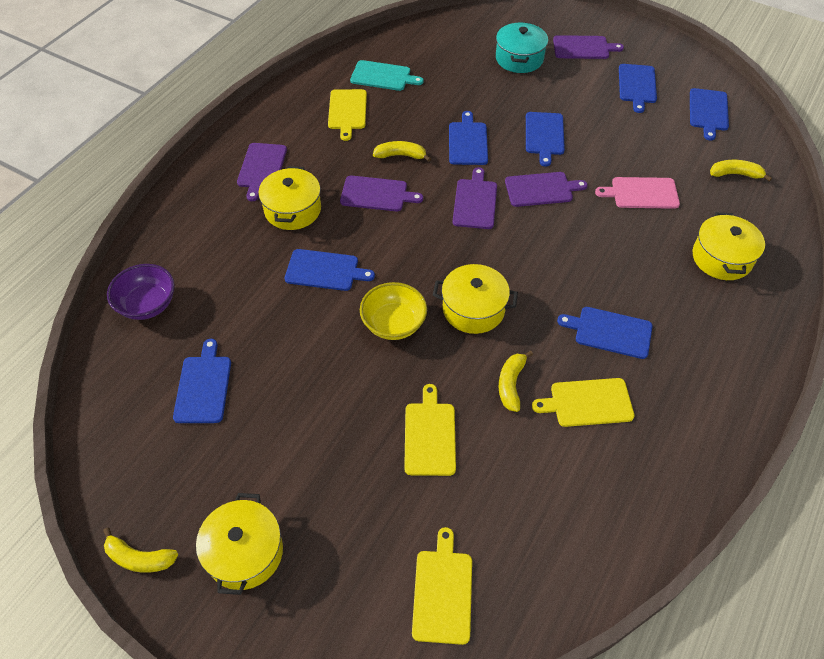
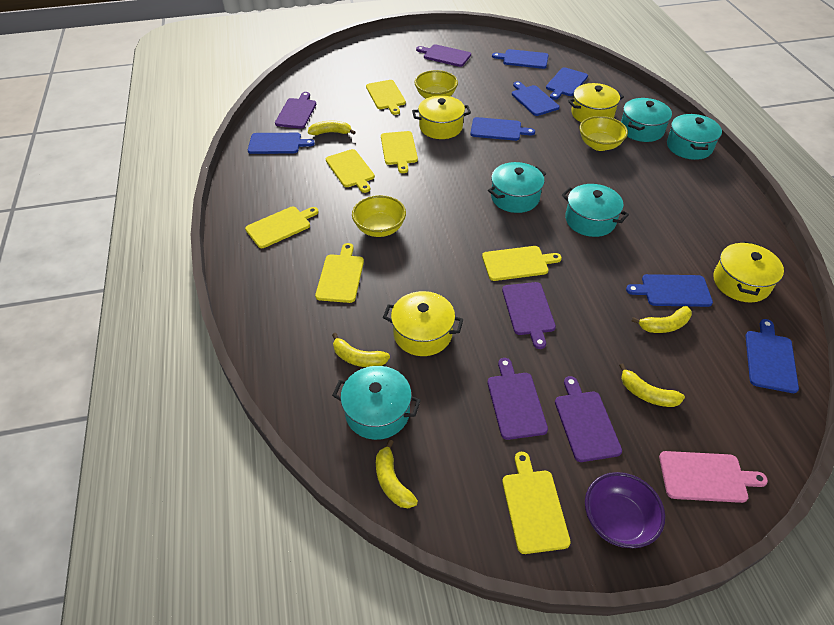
turquoise cutting board: 1 -> 0
turquoise pot: 1 -> 5
yellow banana: 4 -> 5
yellow bowl: 1 -> 3
yellow cutting board: 4 -> 7

